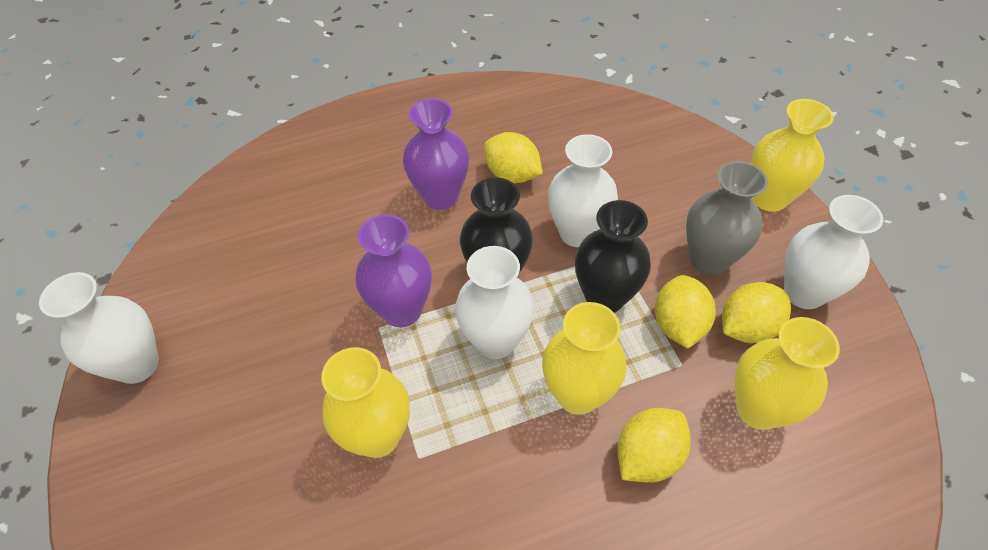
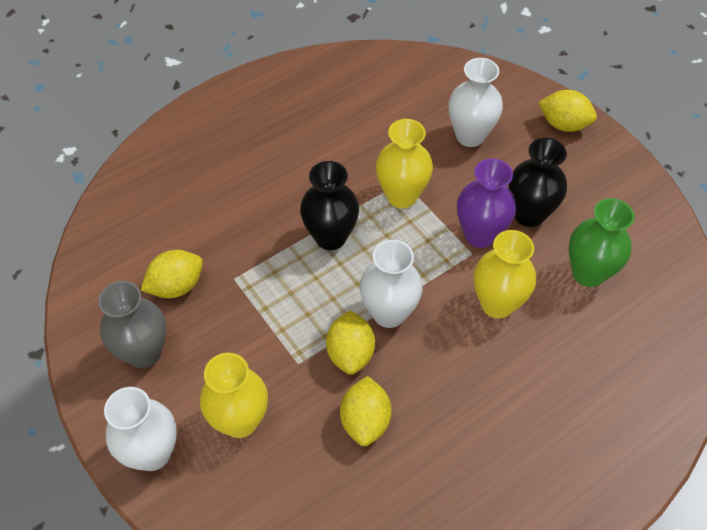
green vase: 0 -> 1
purple vase: 2 -> 1
white vase: 4 -> 3
yellow vase: 4 -> 3

